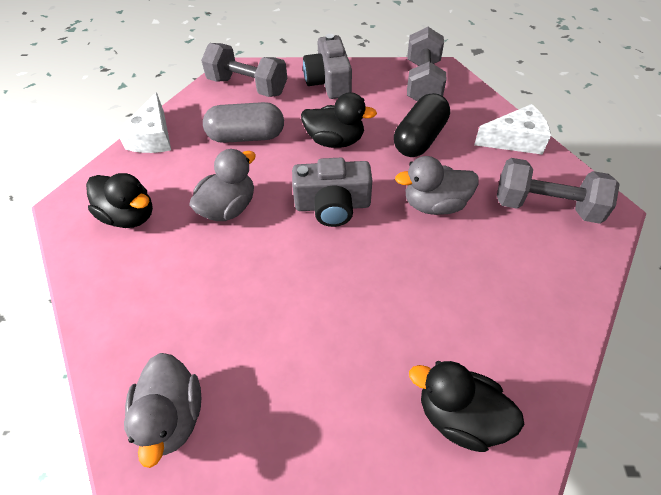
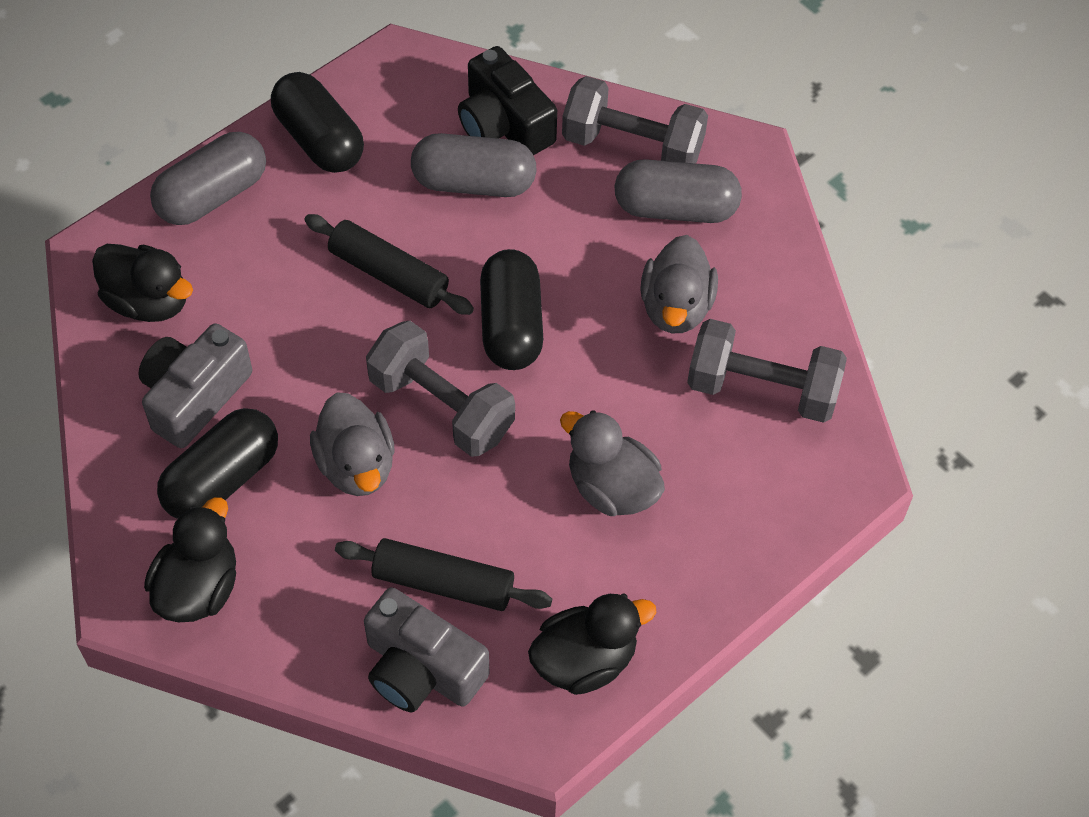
black camera: 0 -> 1
black capsule: 1 -> 3
black rolling pin: 0 -> 2
grey capsule: 1 -> 3
white cheese: 2 -> 0

